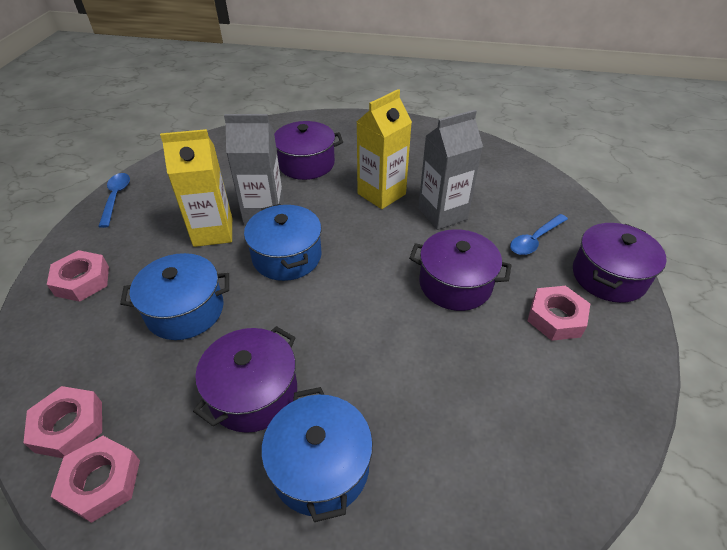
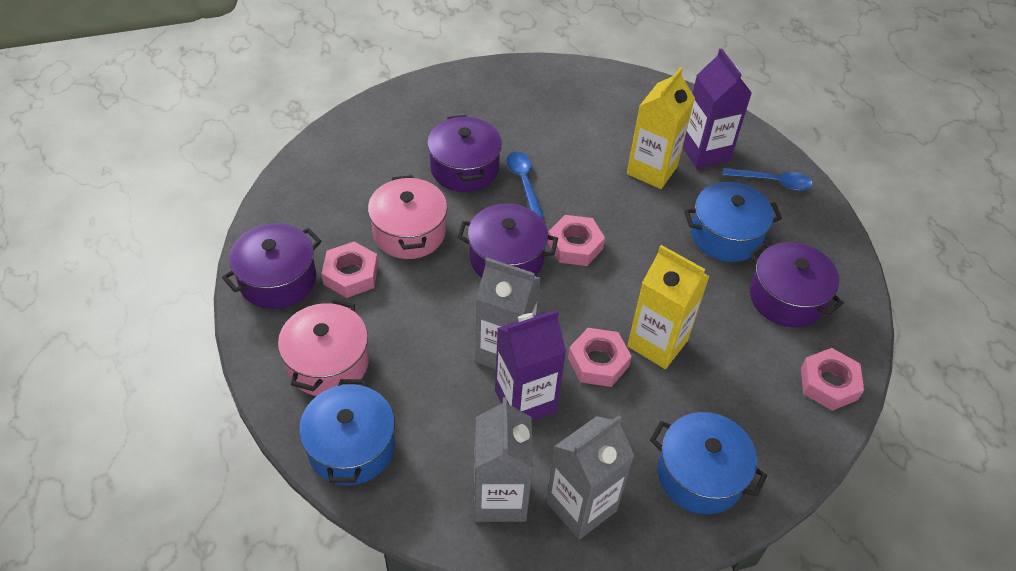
grey carton: 2 -> 3
pink pot: 0 -> 2
purple carton: 0 -> 2

